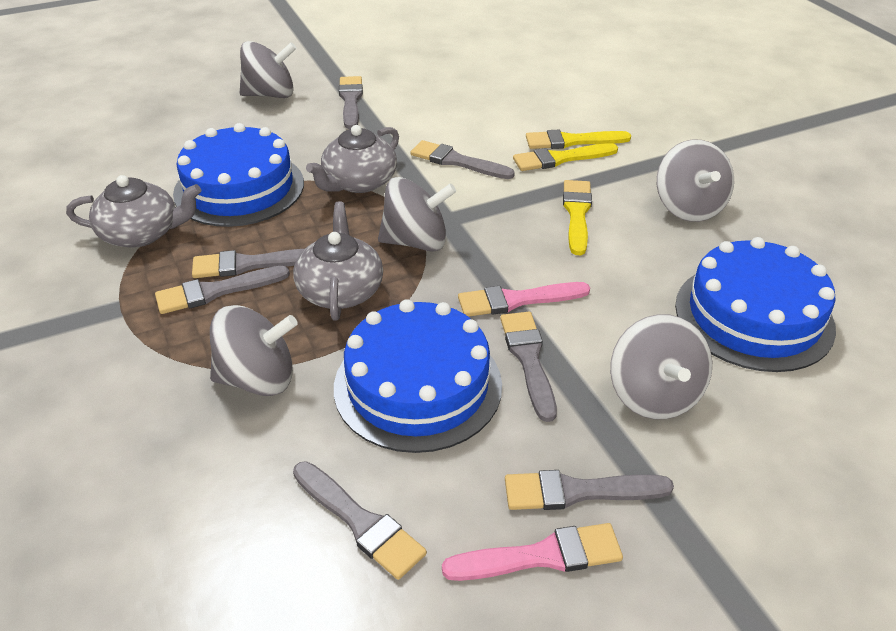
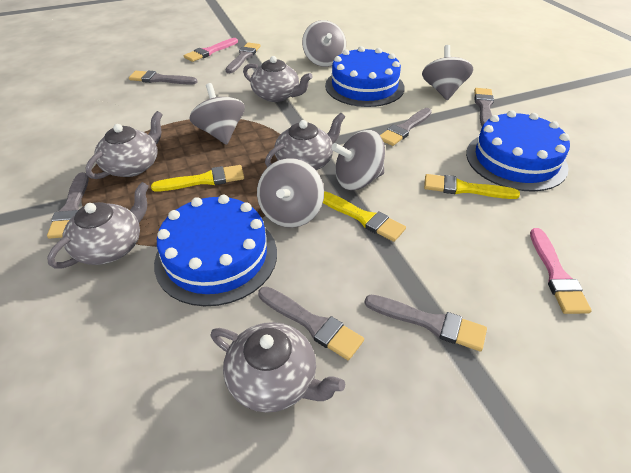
grey teapot: 3 -> 5

